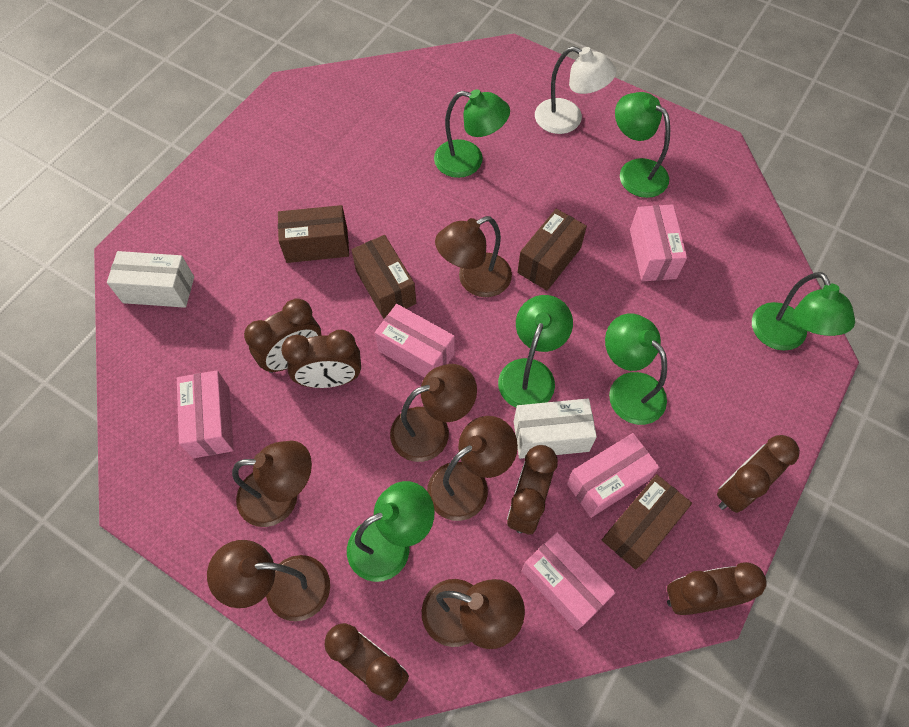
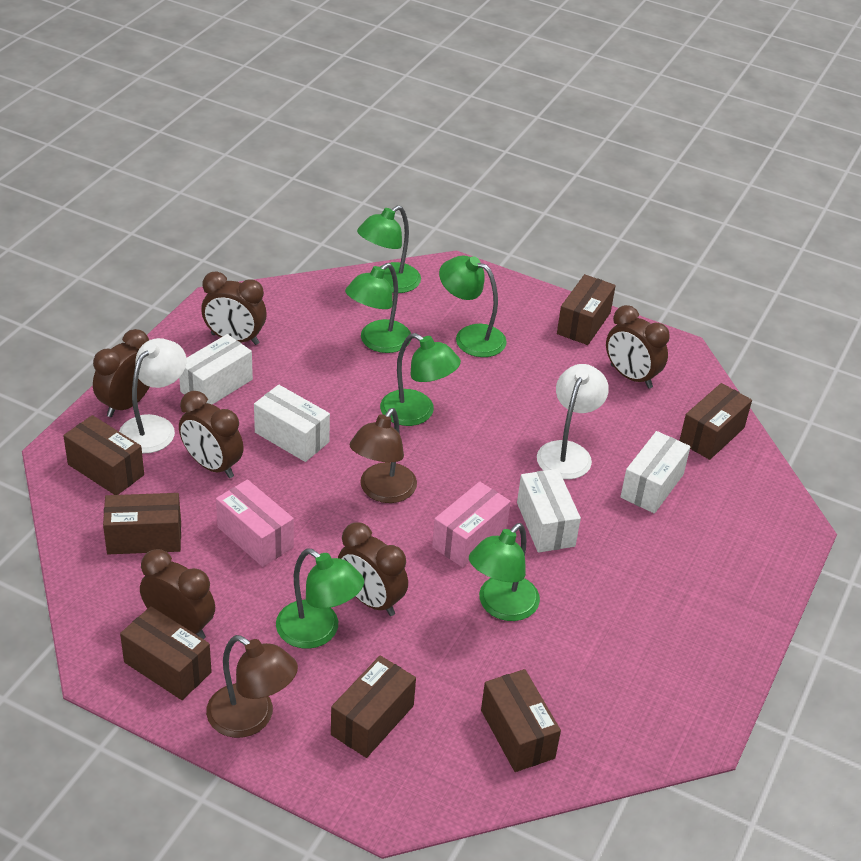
brown box: 4 -> 7
brown lamp: 6 -> 2
pink box: 5 -> 2
white box: 2 -> 4
white lamp: 1 -> 2

